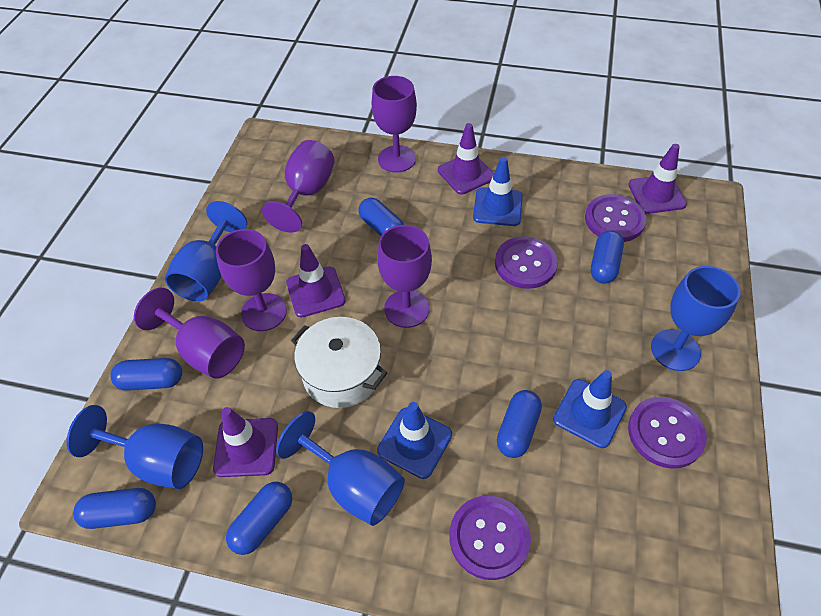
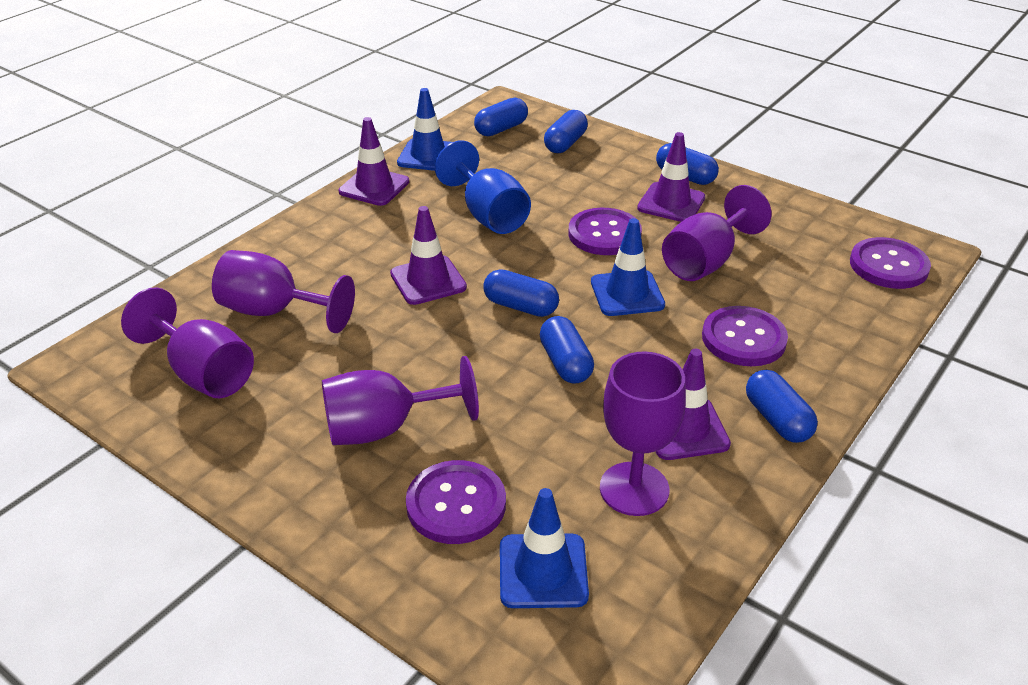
blue goblet: 4 -> 1
white pot: 1 -> 0

